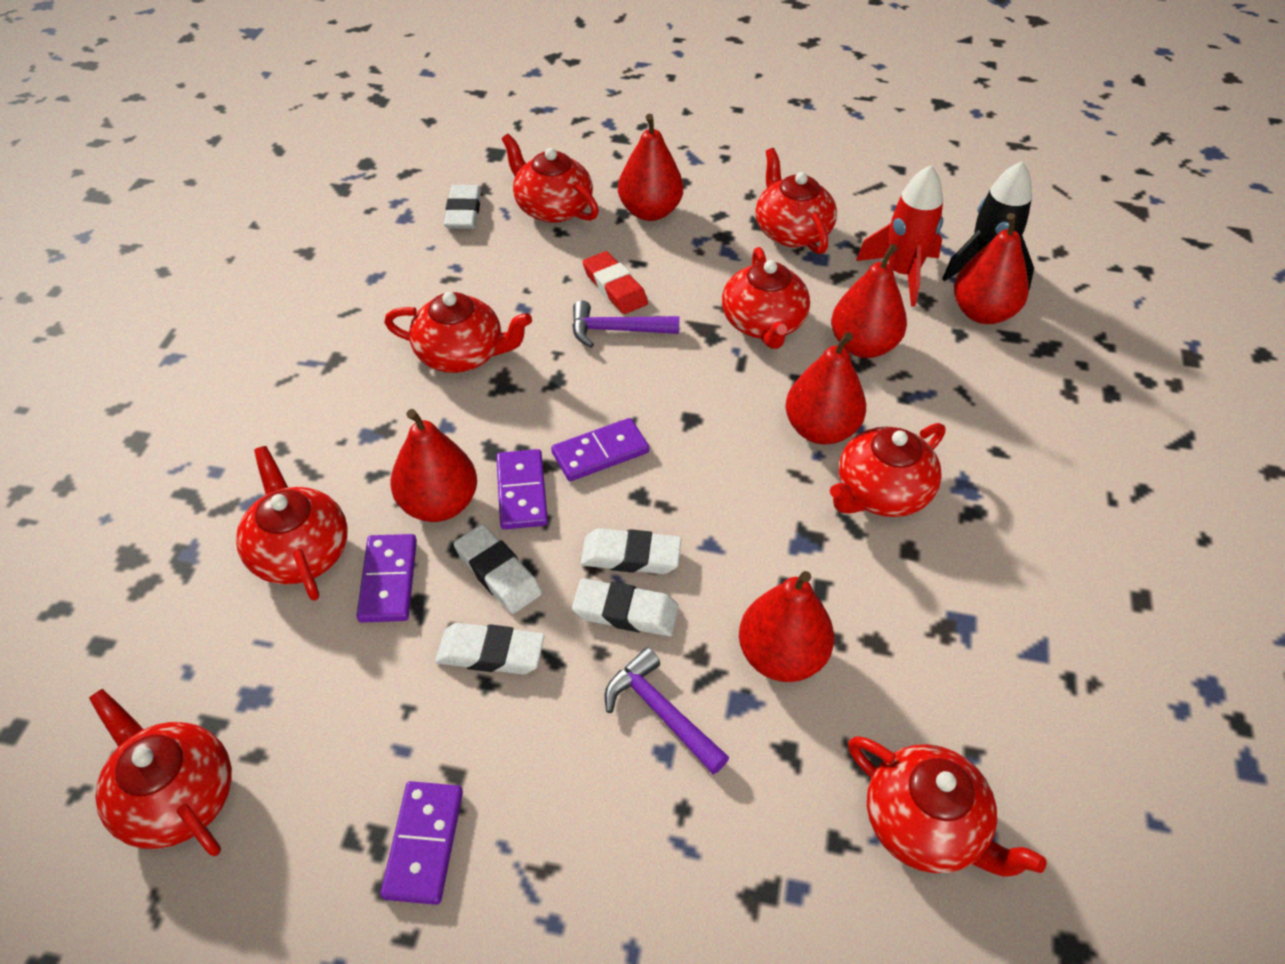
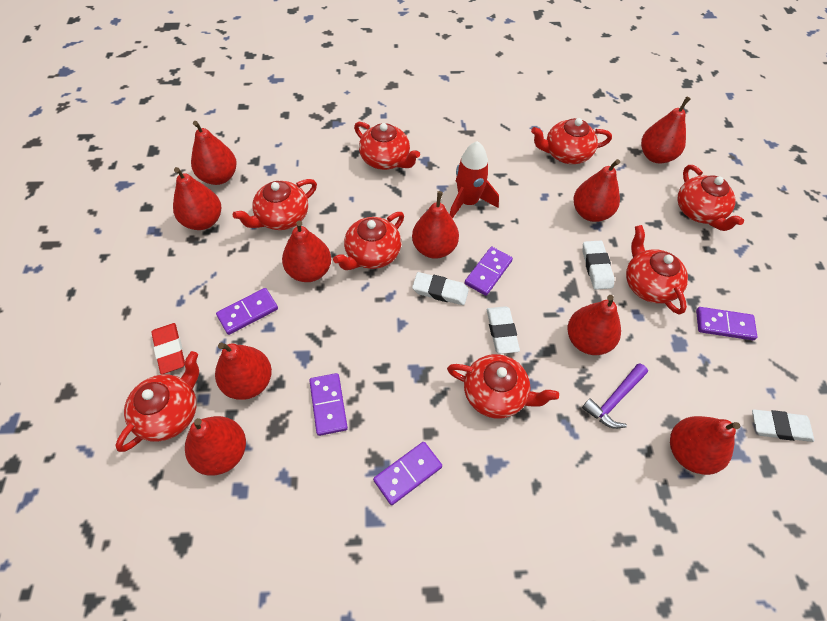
black rocket: 1 -> 0
purple domino: 4 -> 5
purple hammer: 2 -> 1
red pear: 6 -> 10
white eraser: 5 -> 4

